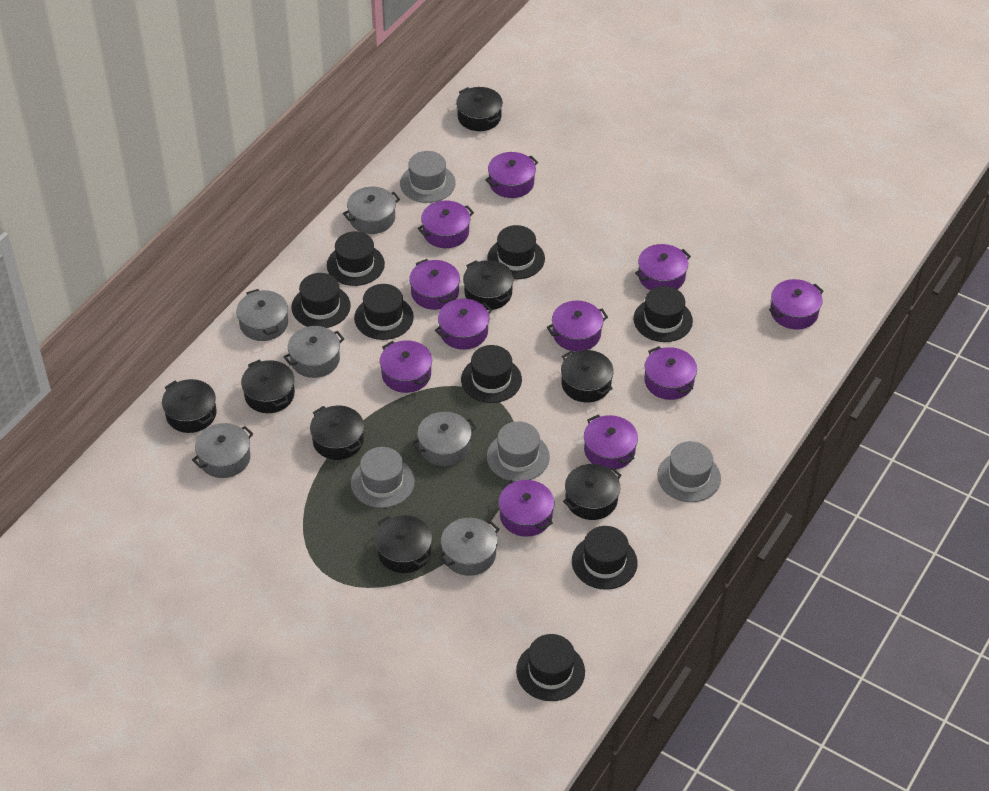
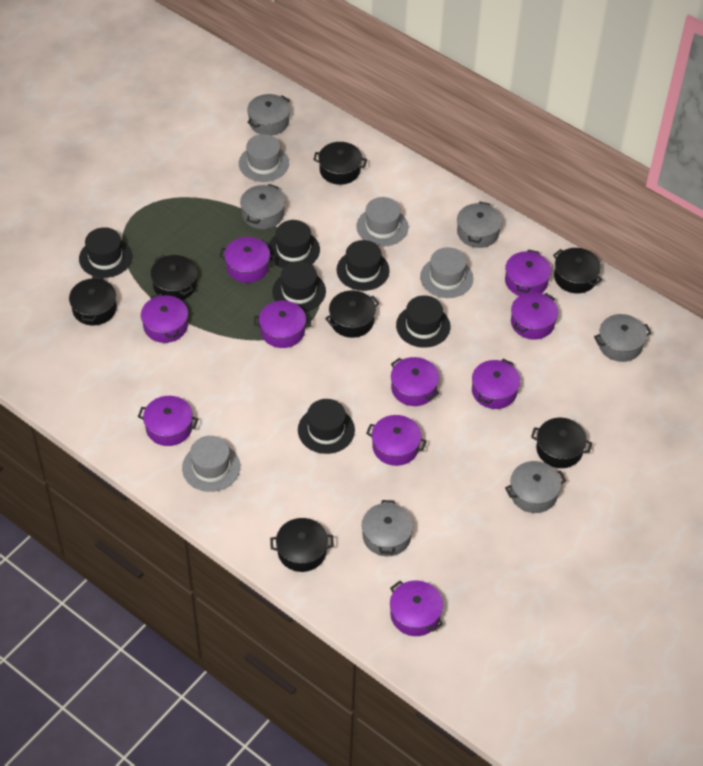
black hat: 8 -> 6
black pot: 8 -> 7
purple pot: 11 -> 10

